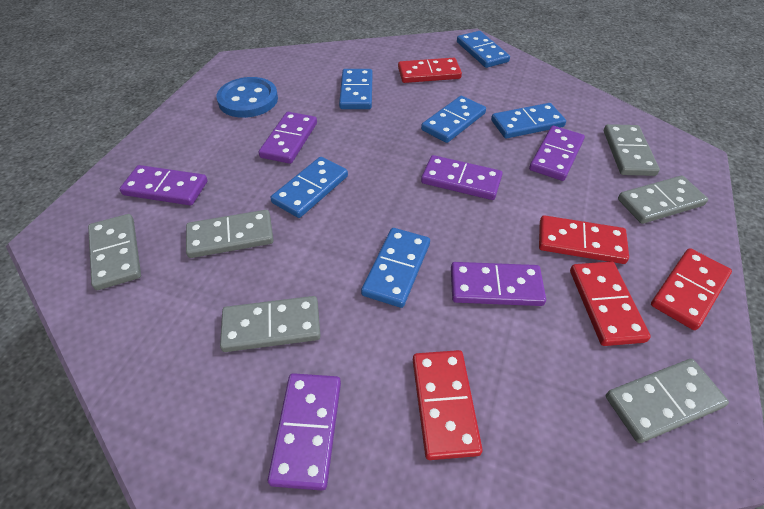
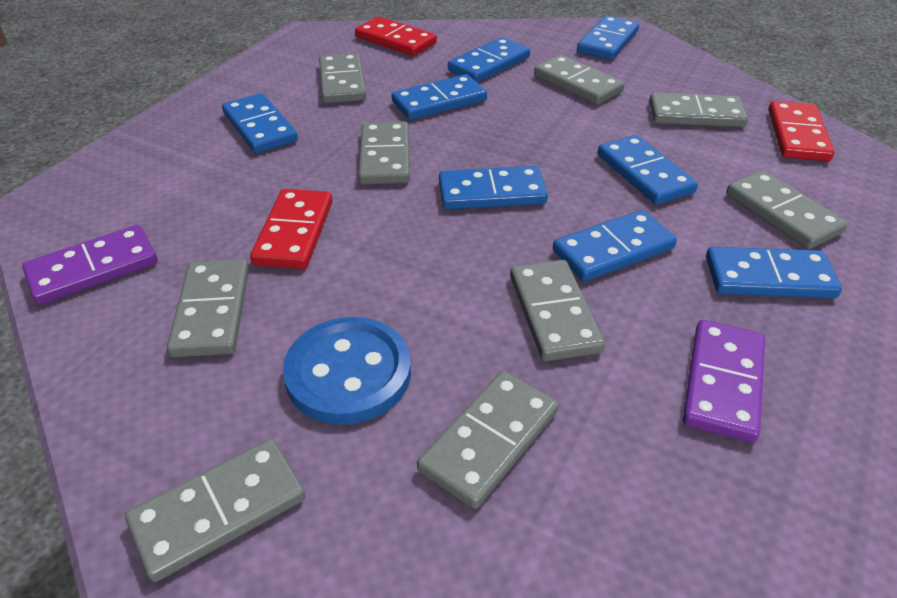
blue domino: 6 -> 8
grey domino: 6 -> 9
purple domino: 6 -> 2
red domino: 5 -> 3

